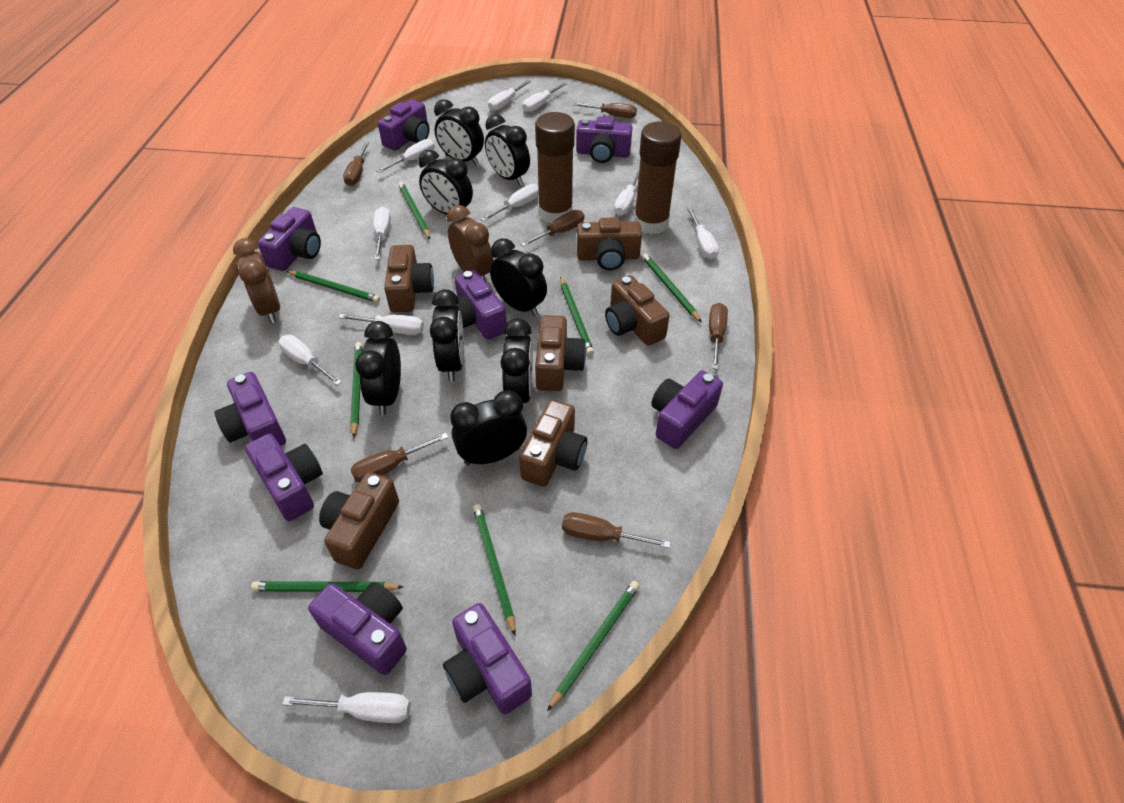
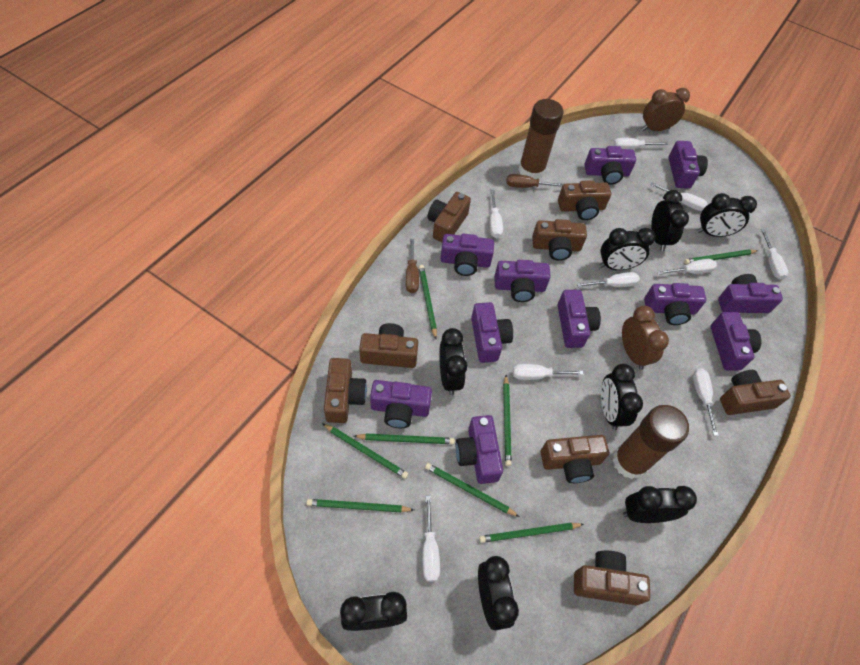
brown camera: 6 -> 8
brown screwdriver: 6 -> 2
purple camera: 9 -> 11
white screwdriver: 10 -> 9

